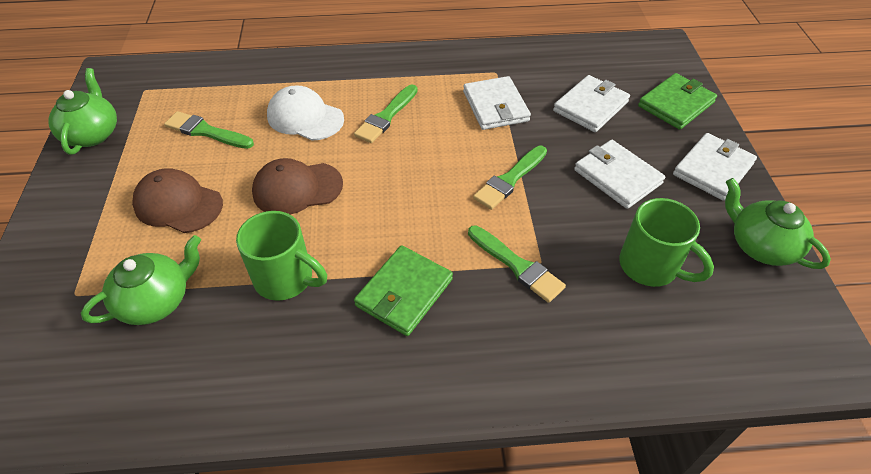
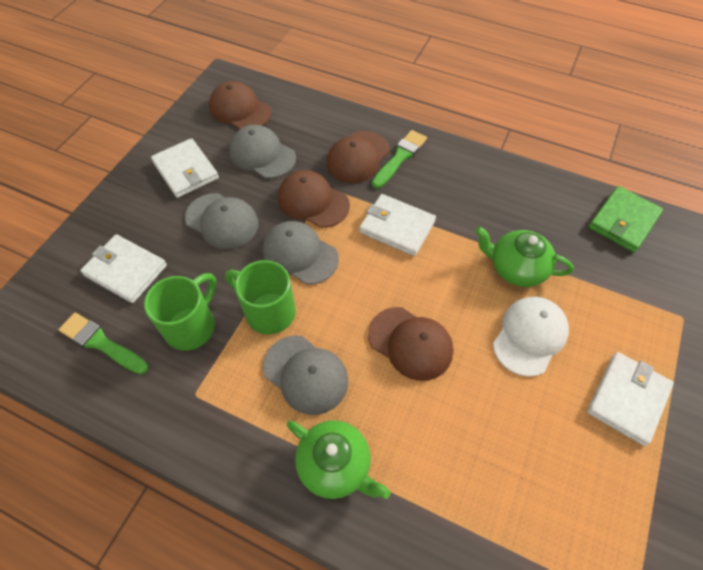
brown cap: 2 -> 4
green brush: 4 -> 2
green teapot: 3 -> 2
green wallet: 2 -> 1
grey cap: 0 -> 4

